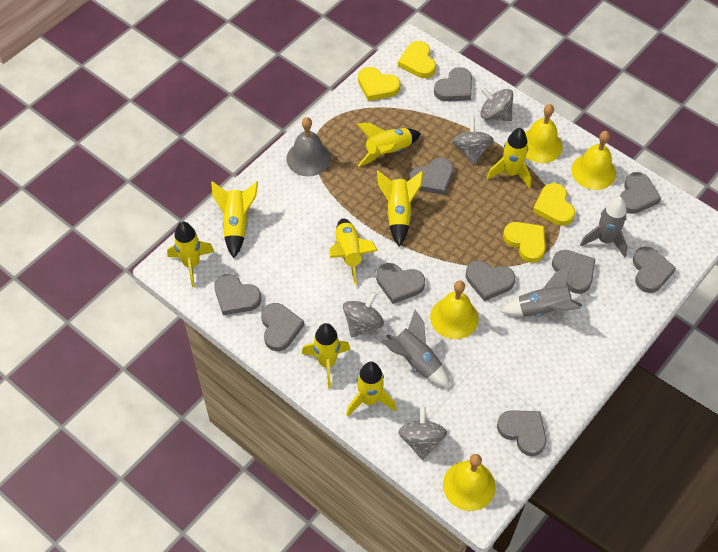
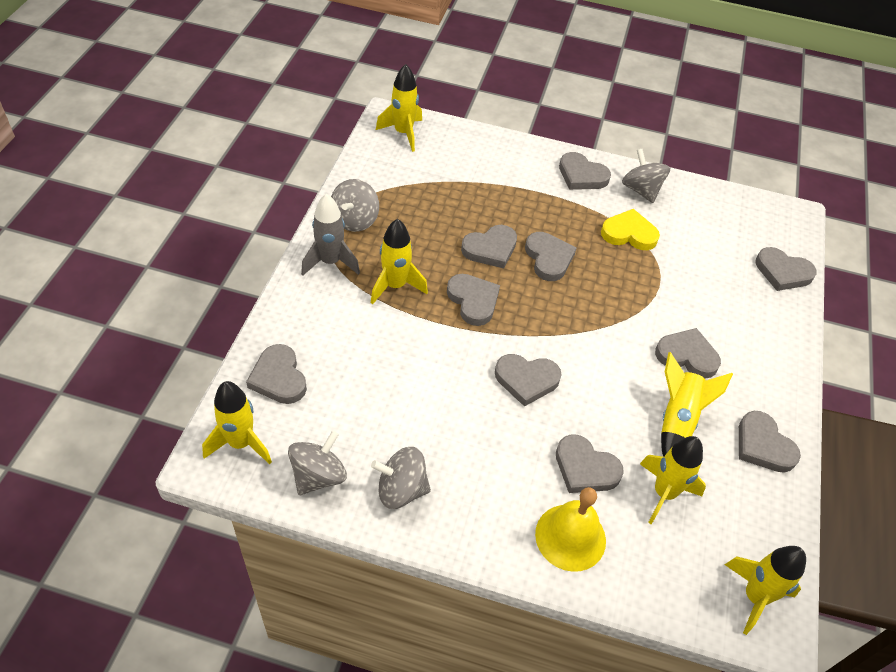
grey bell: 1 -> 0
grey rocket: 3 -> 1
yellow bell: 4 -> 1
yellow heart: 4 -> 1
yellow rocket: 8 -> 6

